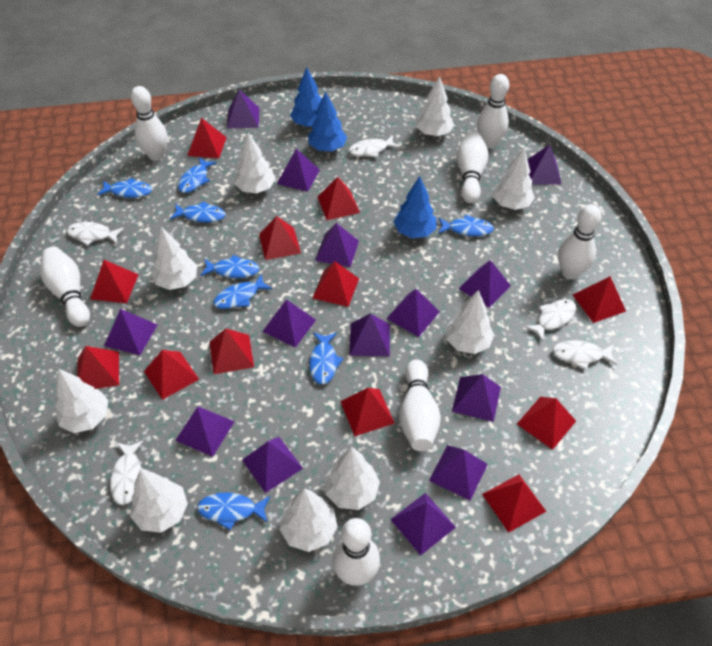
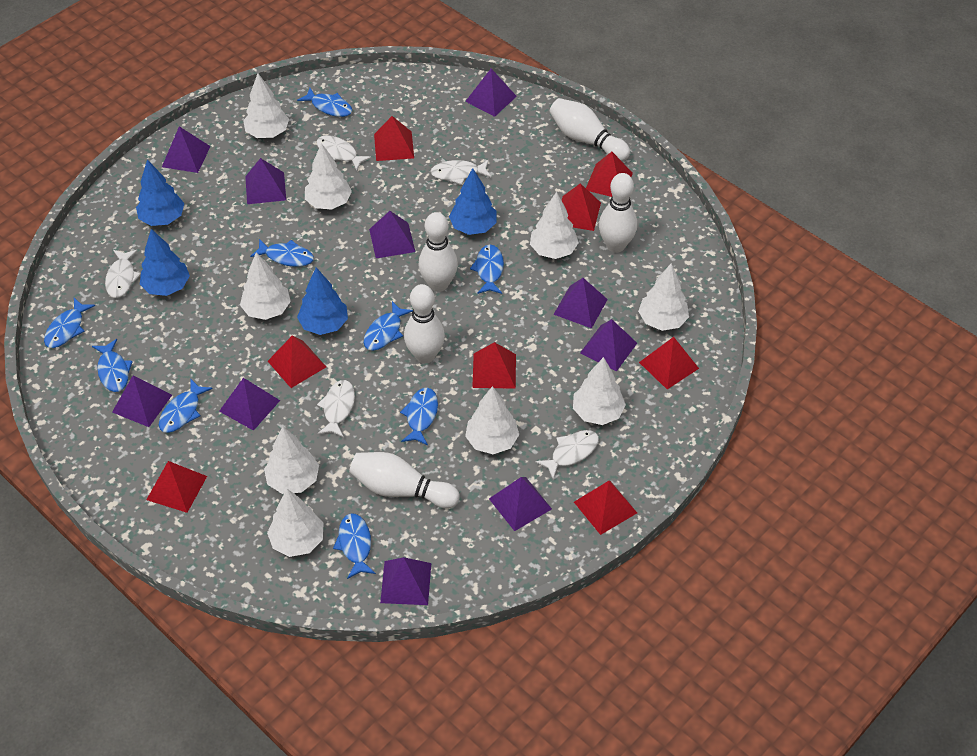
blue fish: 8 -> 9
blue tree: 3 -> 4
purple pyramid: 14 -> 10
red pyramid: 12 -> 8
white bowling pin: 7 -> 5

